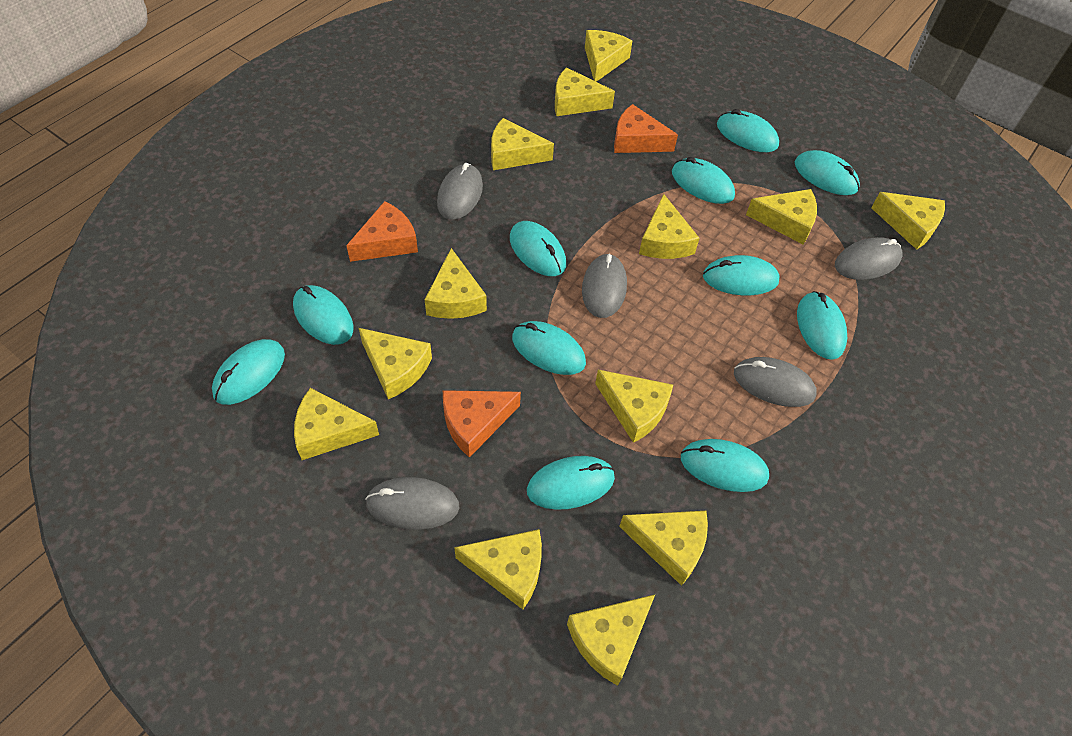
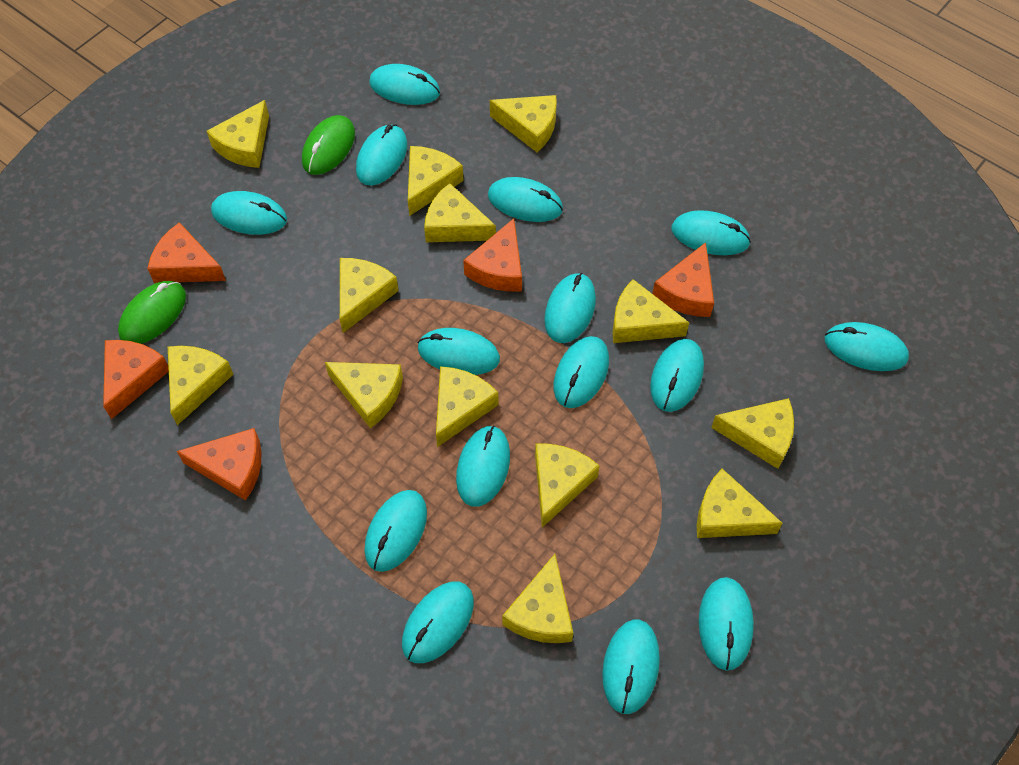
green mouse: 0 -> 2
grey mouse: 5 -> 0
orange cheese: 3 -> 5
turquoise mouse: 11 -> 15

